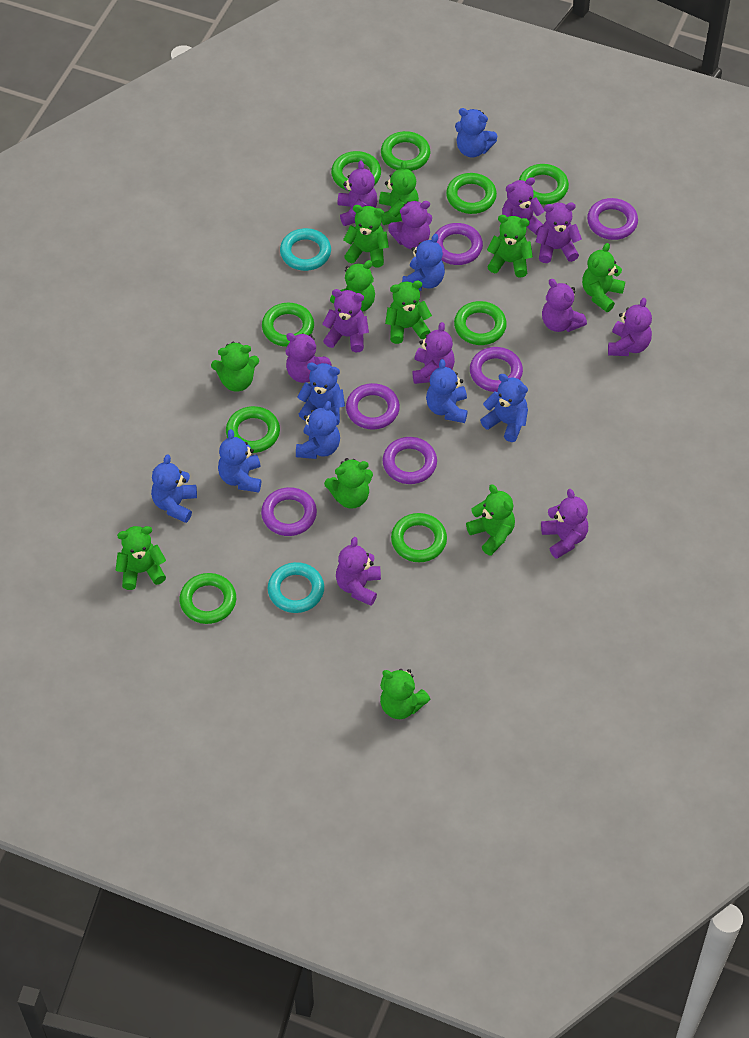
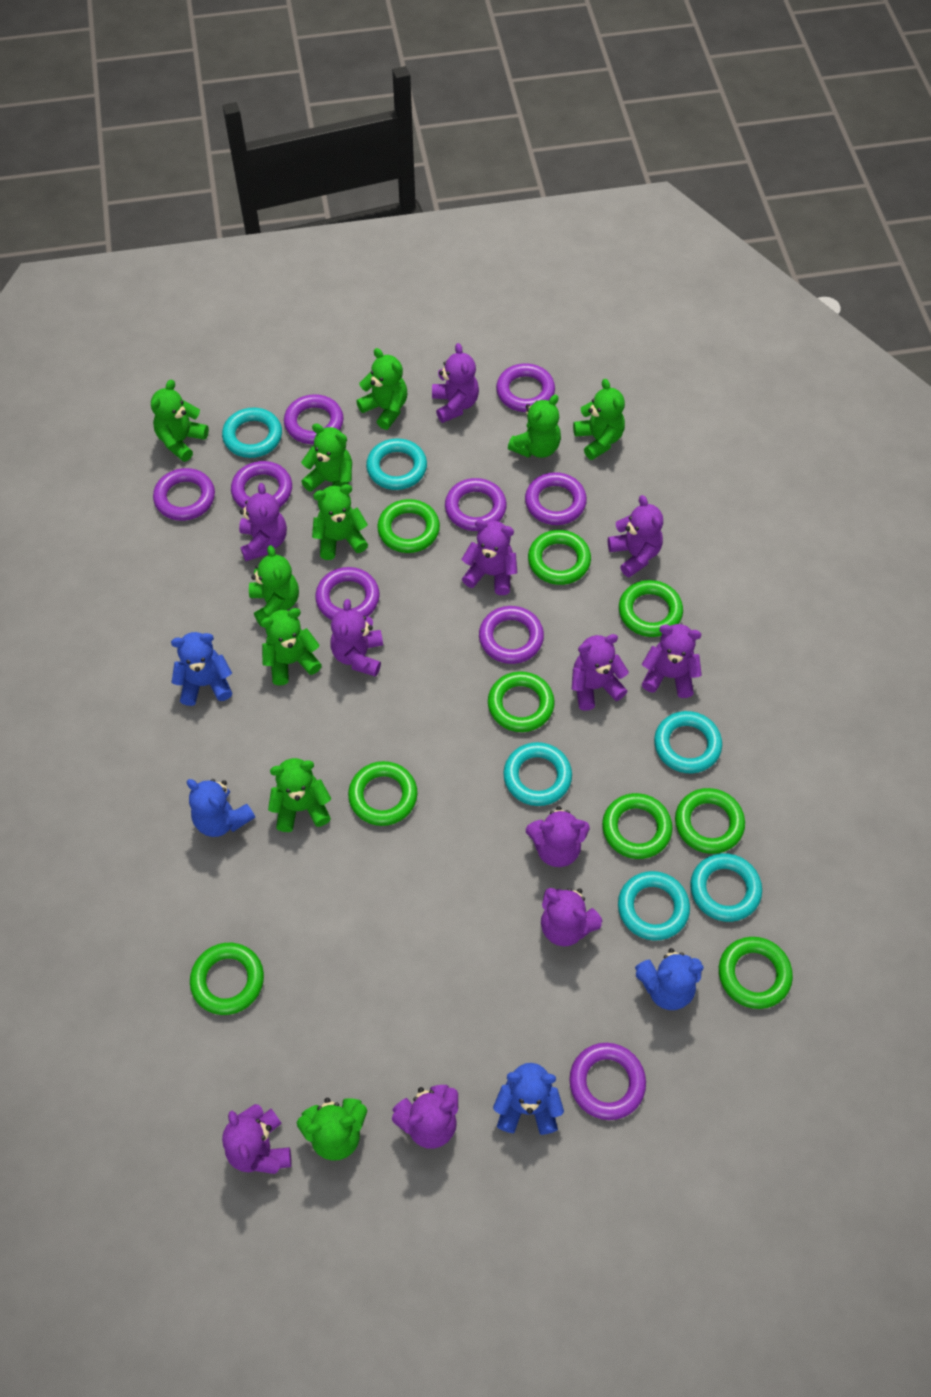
blue teddy bear: 8 -> 4
green teddy bear: 11 -> 10
purple ring: 6 -> 9
turquoise ring: 2 -> 6

